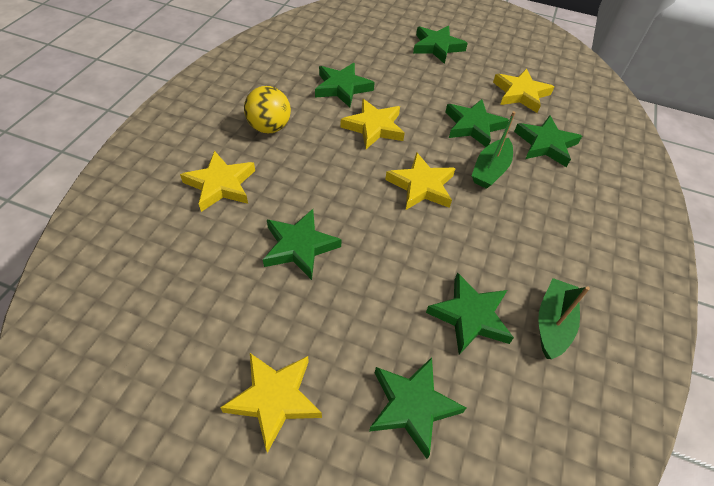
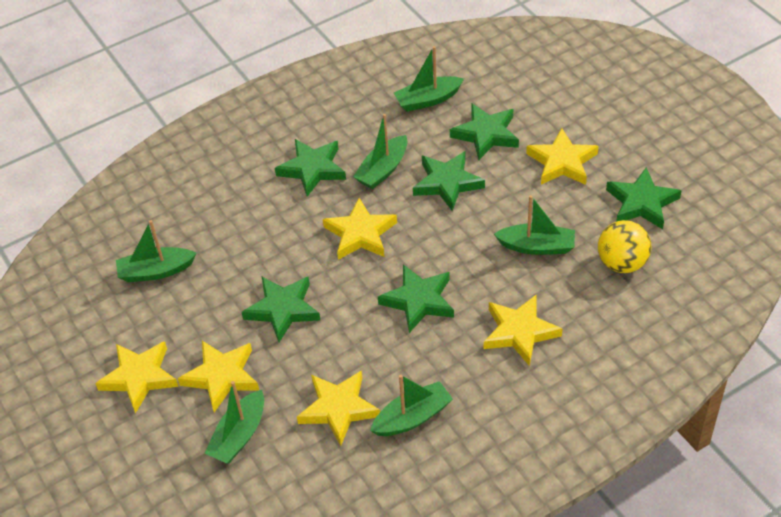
green boat: 2 -> 6
green star: 7 -> 6
yellow star: 5 -> 6

